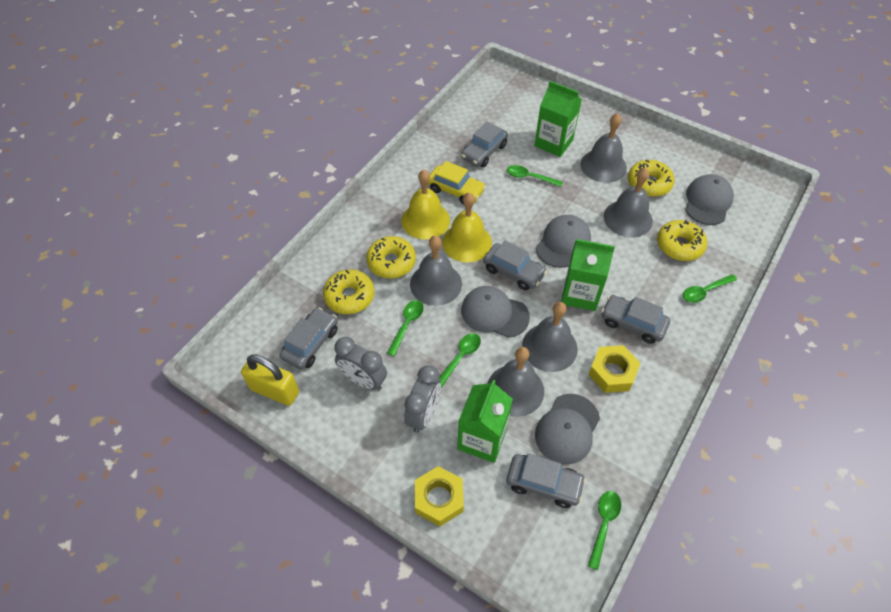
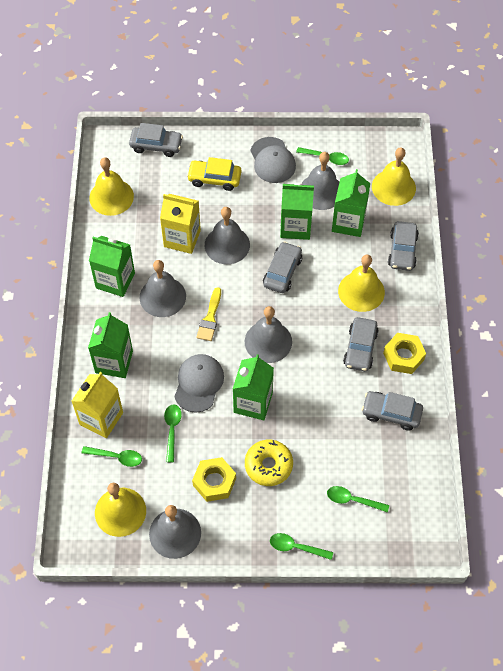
green carton: 3 -> 5
grey cap: 4 -> 2
grey clock: 2 -> 0
yellow bell: 2 -> 4
yellow brush: 0 -> 1
yellow carton: 0 -> 2
yellow donut: 4 -> 1
yellow padlock: 1 -> 0

